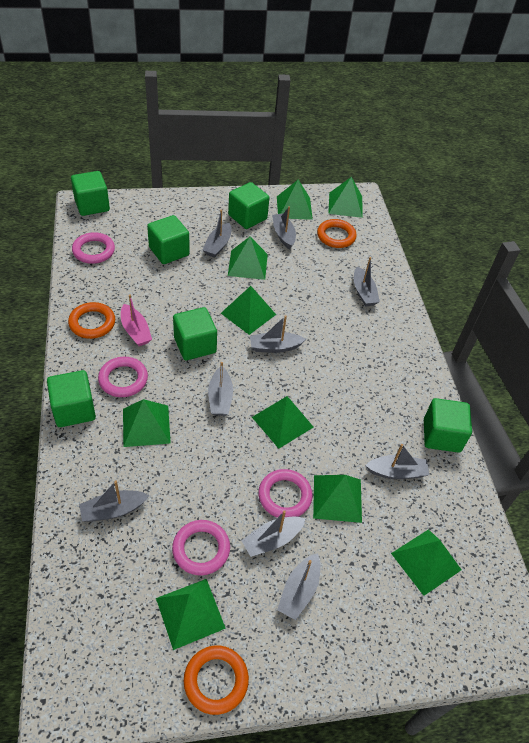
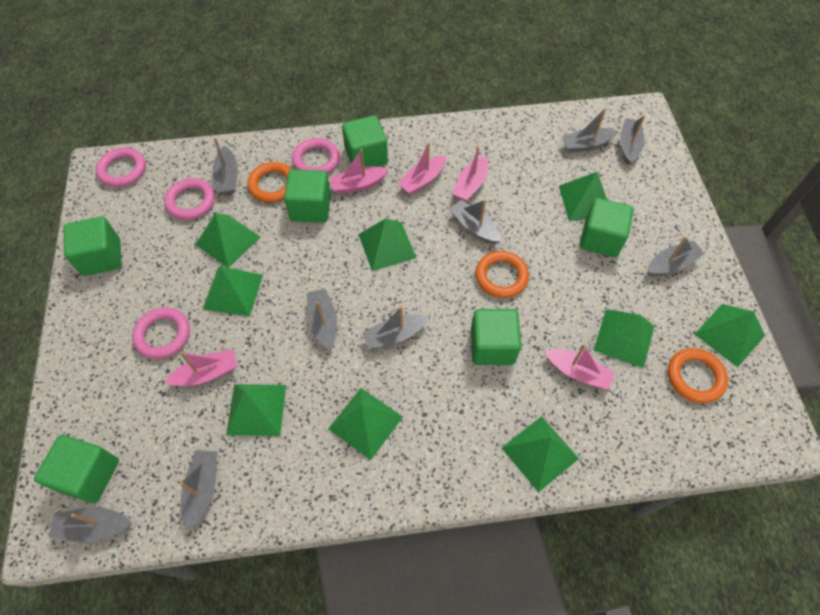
pink boat: 1 -> 5

